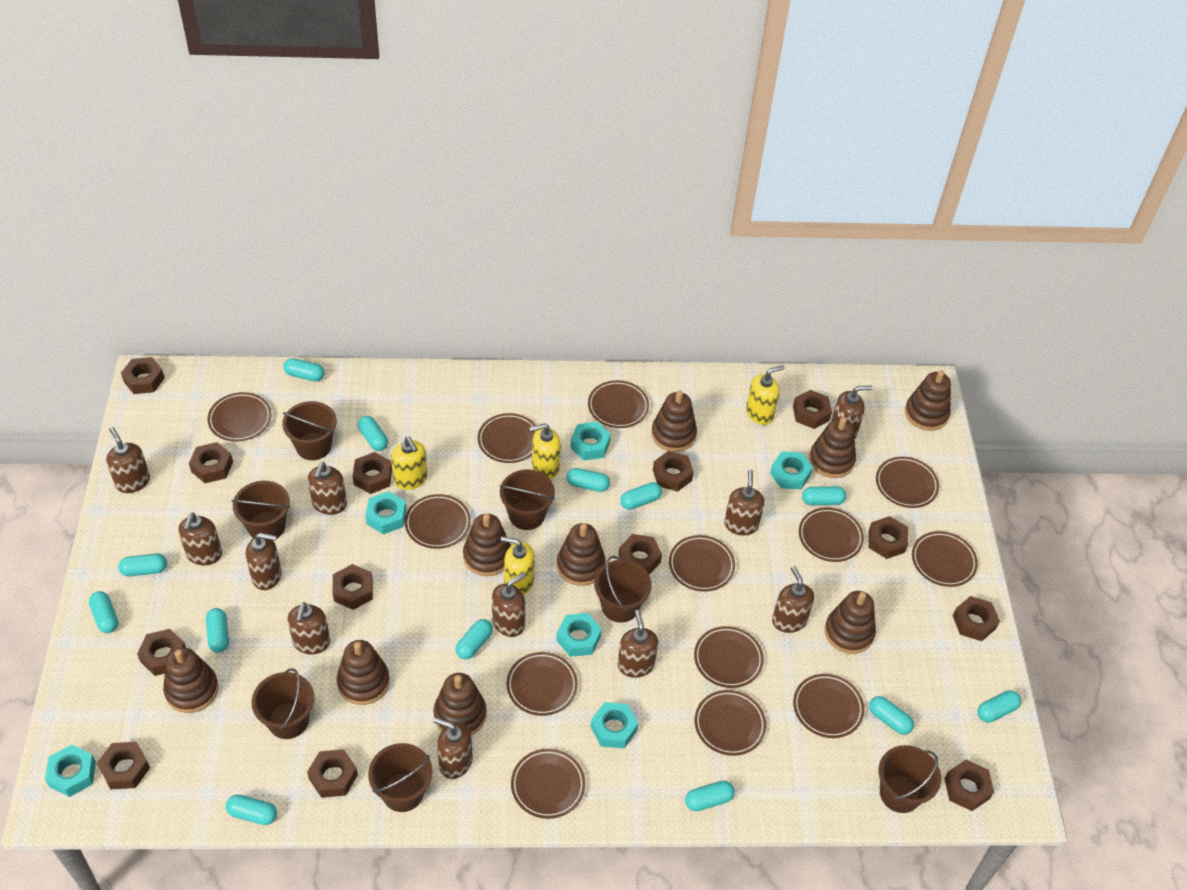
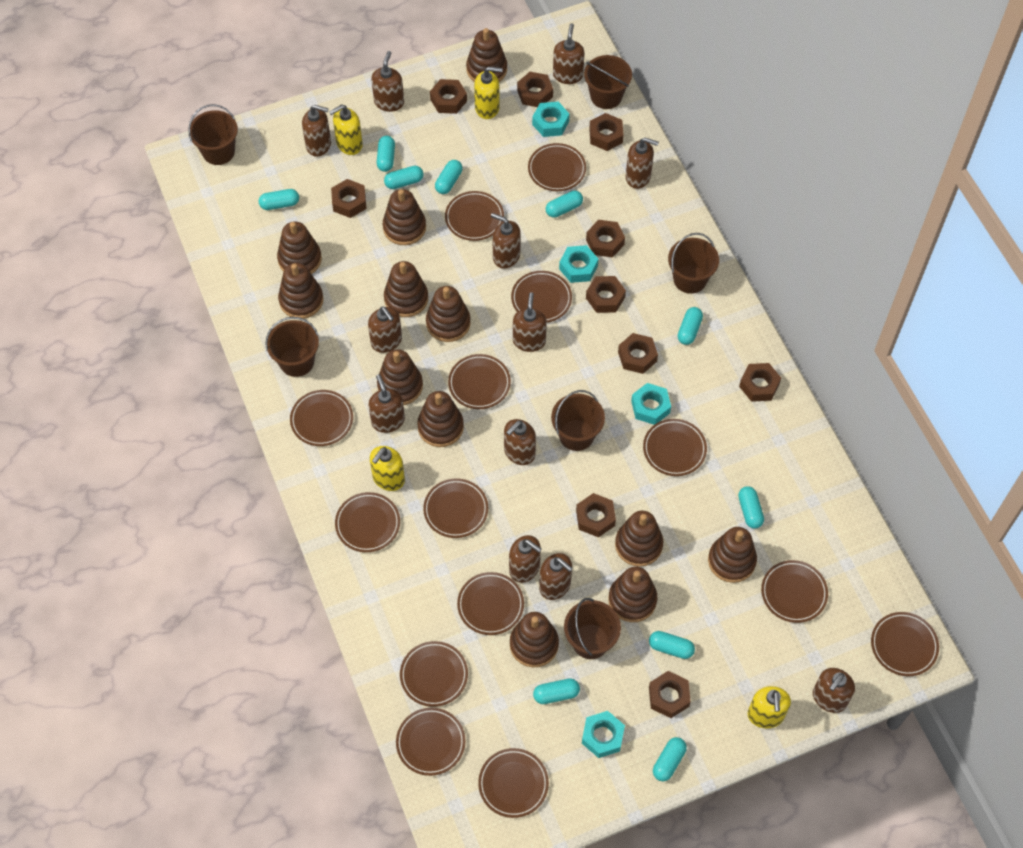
brown bucket: 7 -> 6
brown nut: 13 -> 10
brown plate: 13 -> 14
brown soap dispenser: 11 -> 12
brown stacking toy: 9 -> 12
turquoise capsule: 13 -> 10
turquoise nut: 6 -> 4

